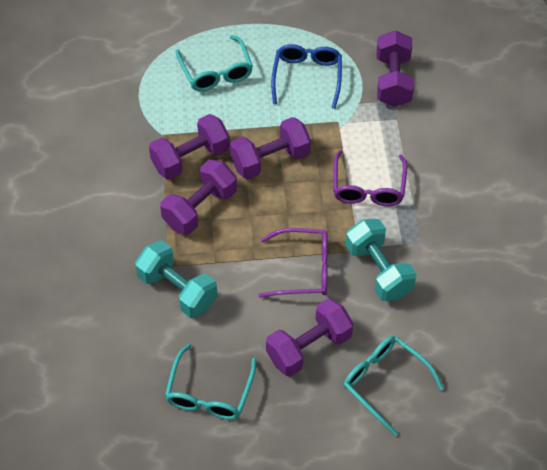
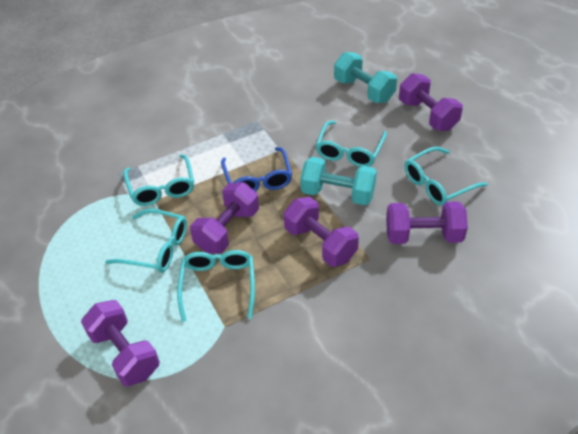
purple glasses: 2 -> 0
turquoise glasses: 3 -> 5

